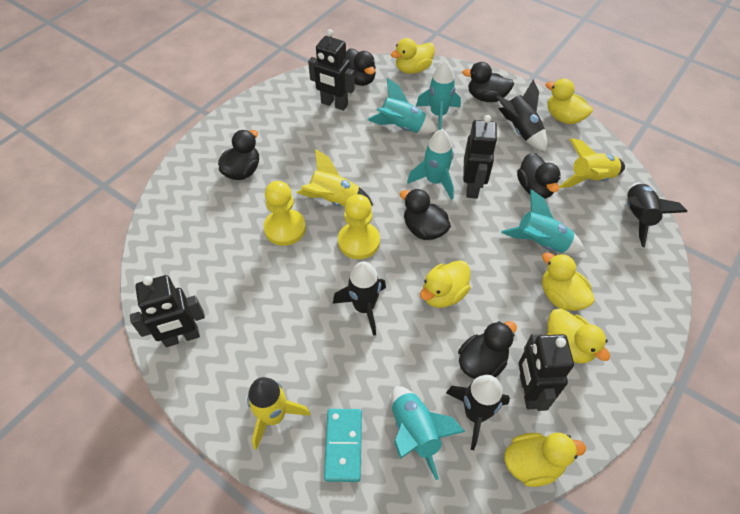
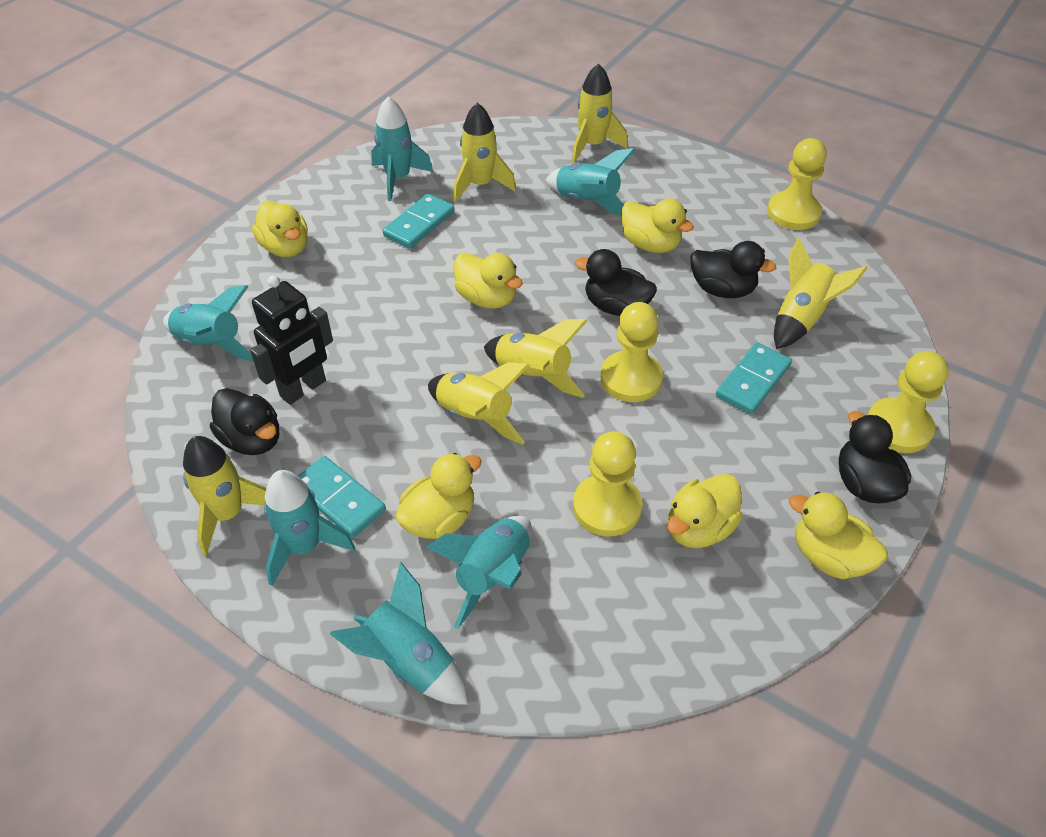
black duck: 6 -> 4
black robot: 4 -> 1
black rocket: 4 -> 0
turquoise domino: 1 -> 3
turquoise rocket: 5 -> 6
yellow pawn: 2 -> 4
yellow rocket: 3 -> 6

